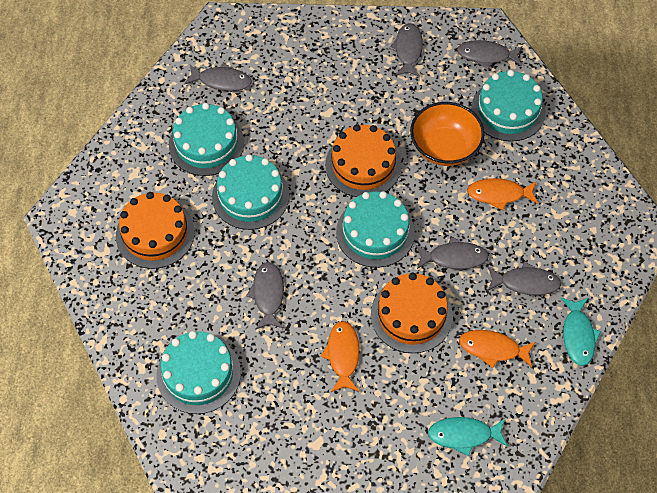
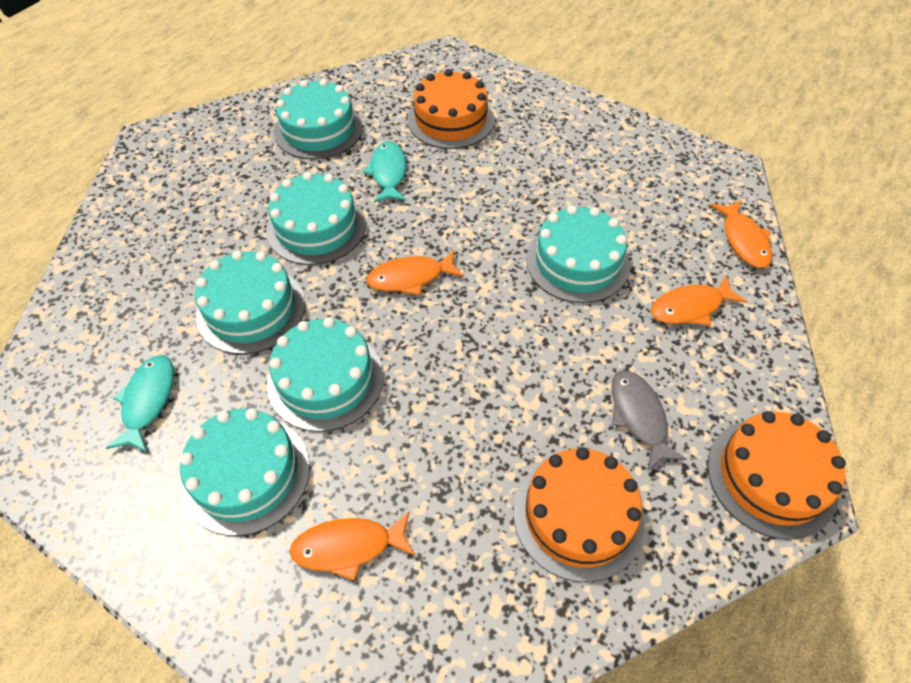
grey fish: 6 -> 1
orange bowl: 1 -> 0
orange fish: 3 -> 4
turquoise cake: 5 -> 6

